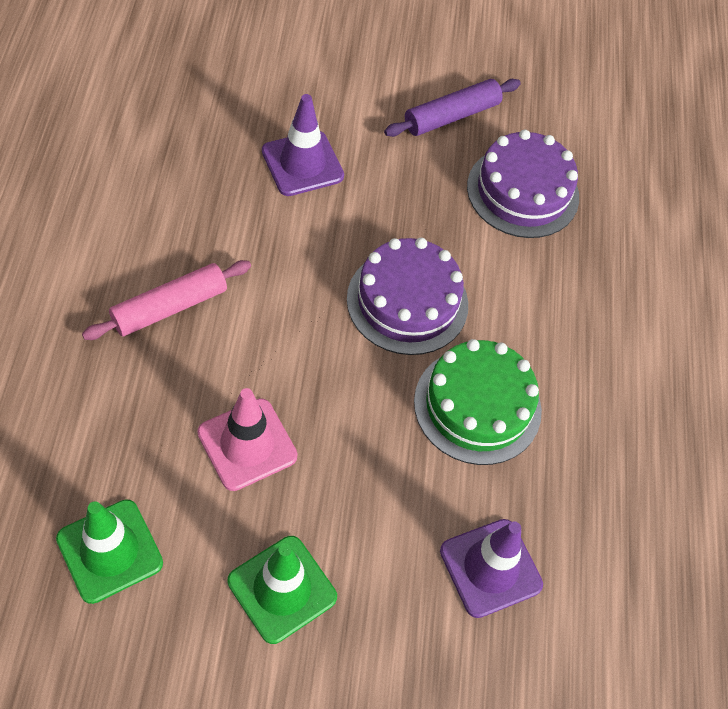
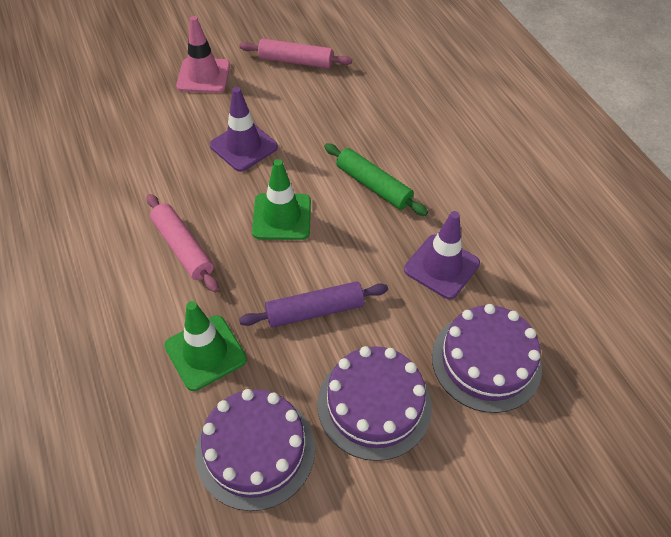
green cake: 1 -> 0
green rolling pin: 0 -> 1
pink rolling pin: 1 -> 2
purple cake: 2 -> 3

